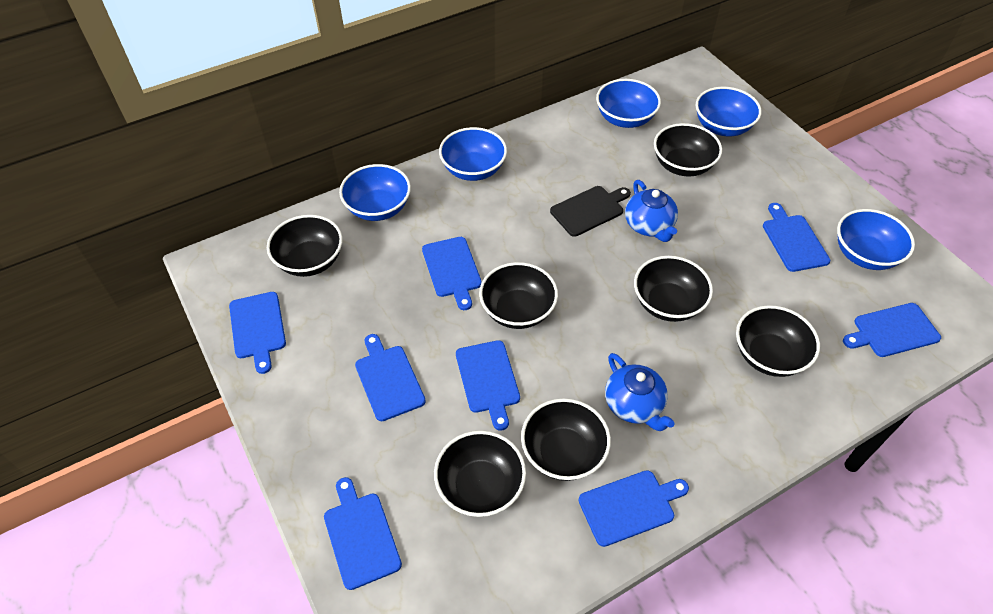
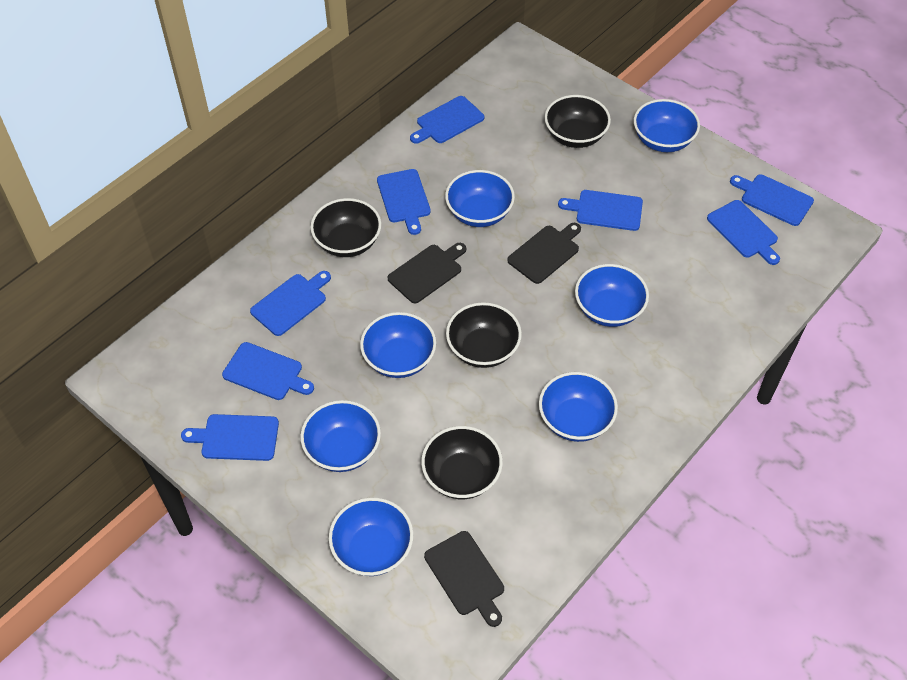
black bowl: 7 -> 4
black cutting board: 1 -> 3
blue bowl: 5 -> 7
blue teapot: 2 -> 0

